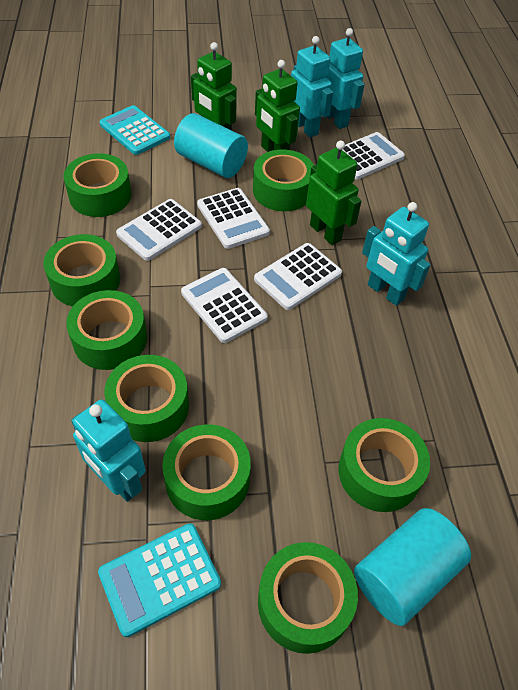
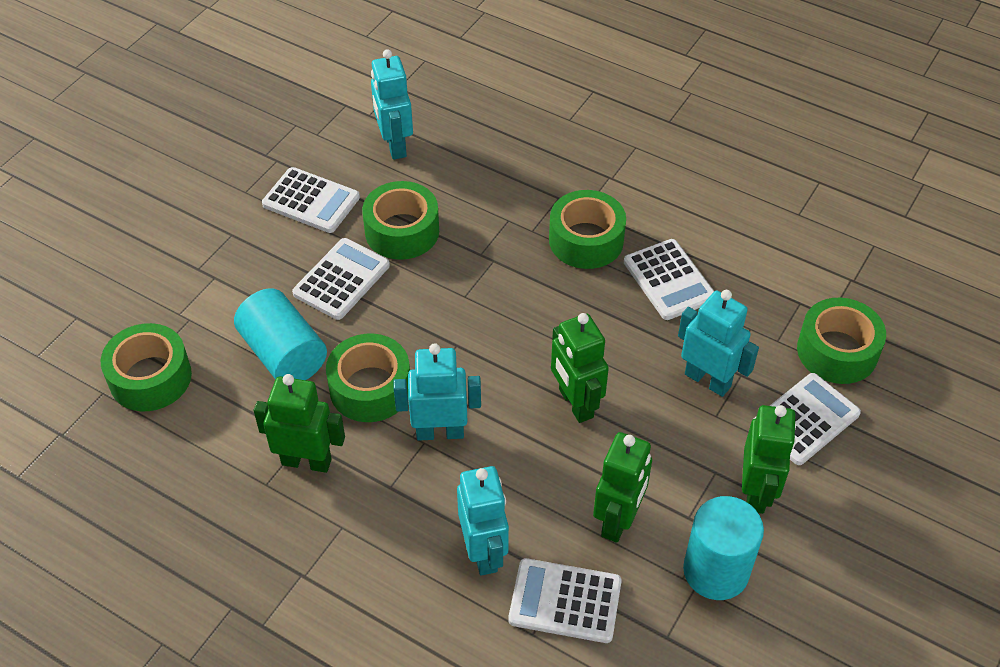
green robot: 3 -> 4
green tape: 8 -> 5
turquoise calculator: 2 -> 0

